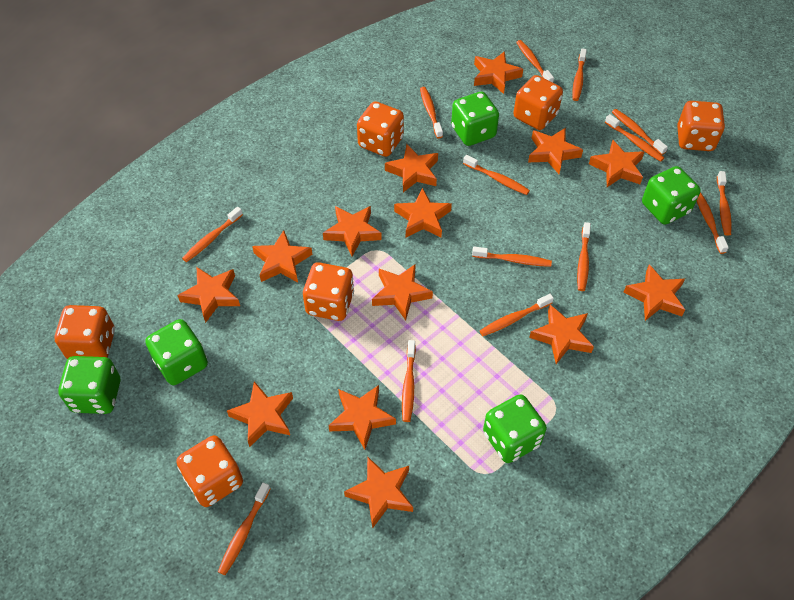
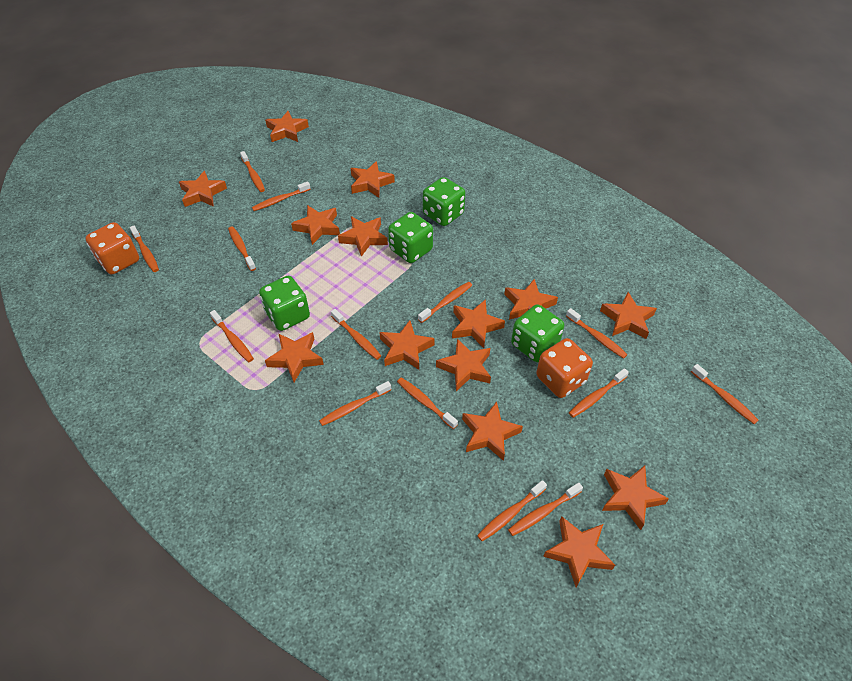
green dice: 5 -> 4
orange dice: 6 -> 2

